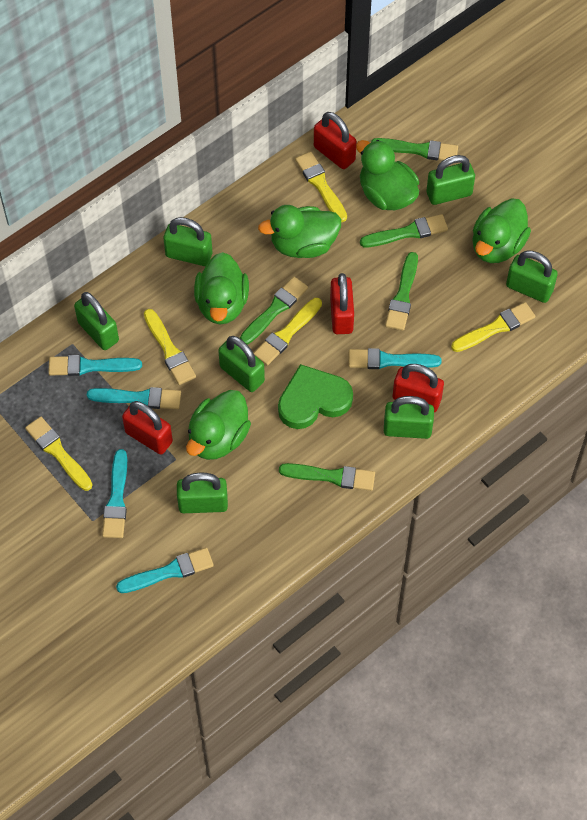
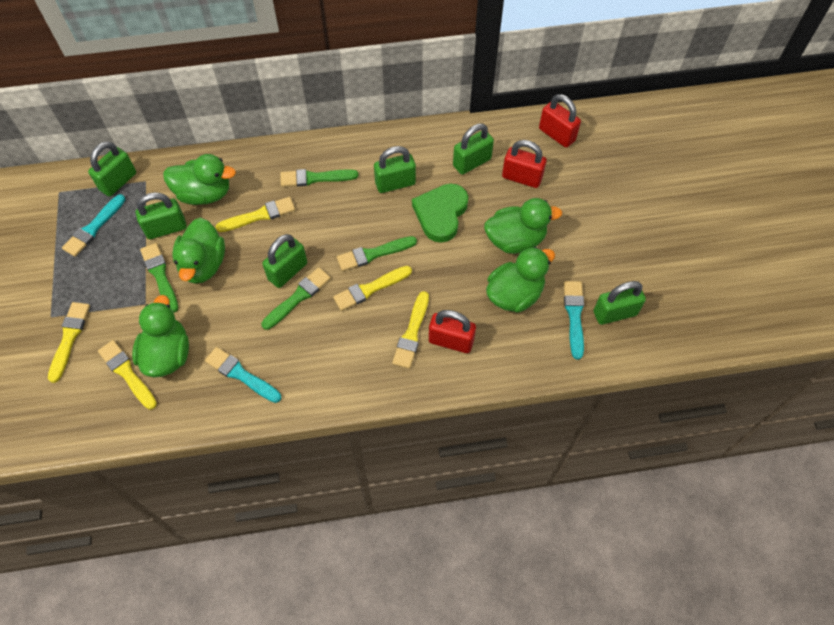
green brush: 5 -> 4
green padlock: 7 -> 6
red padlock: 4 -> 3
turquoise brush: 5 -> 3

